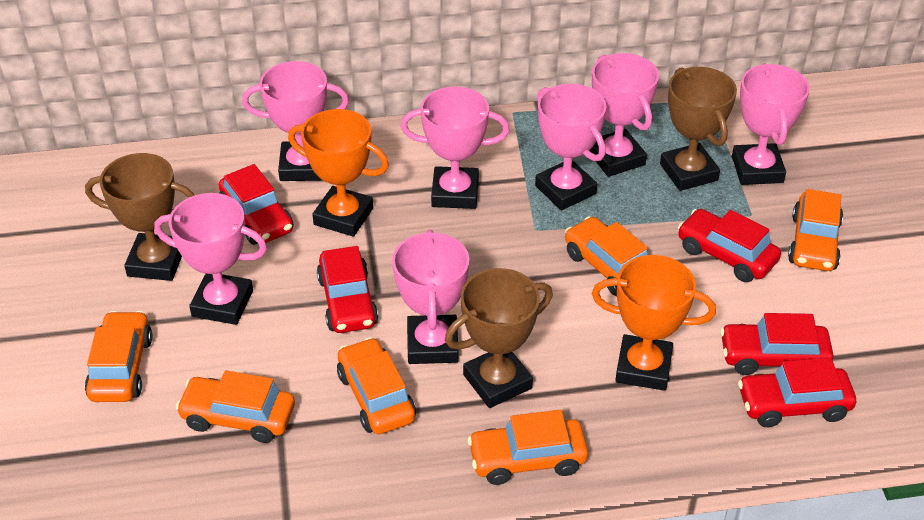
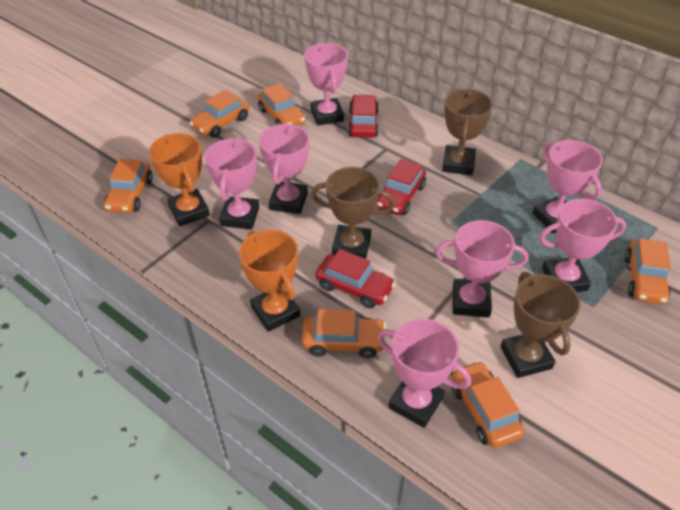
red car: 5 -> 3

